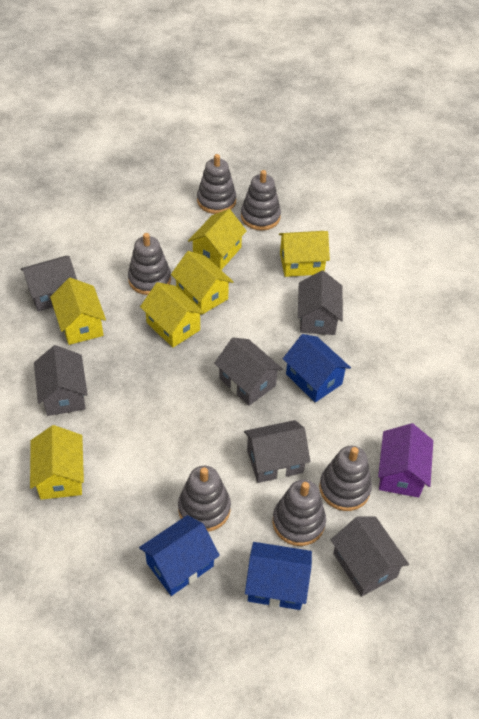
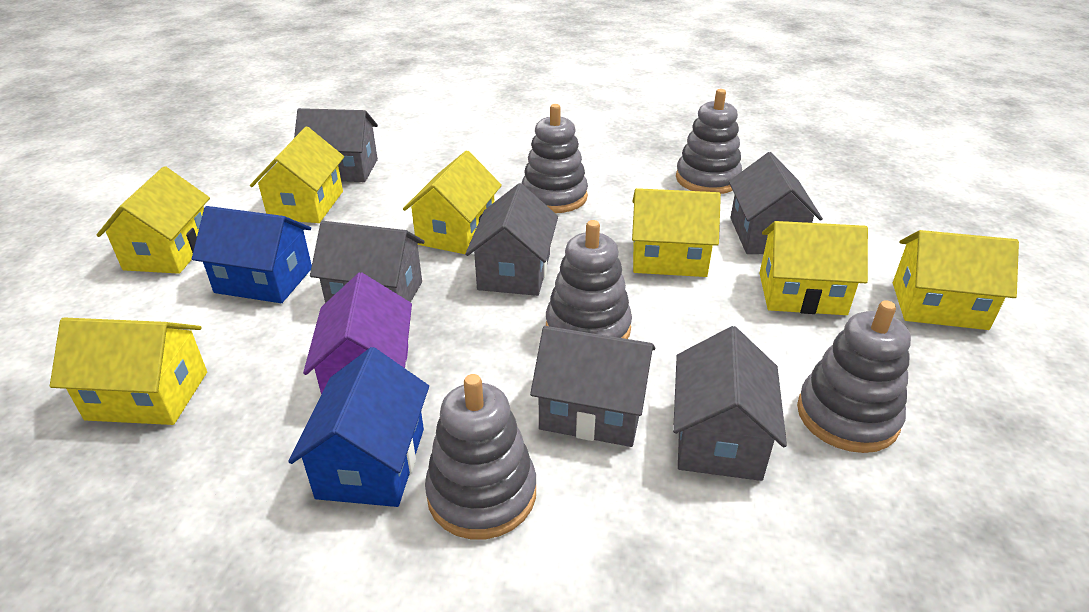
blue house: 3 -> 2
grey stacking toy: 6 -> 5
yellow house: 6 -> 7

